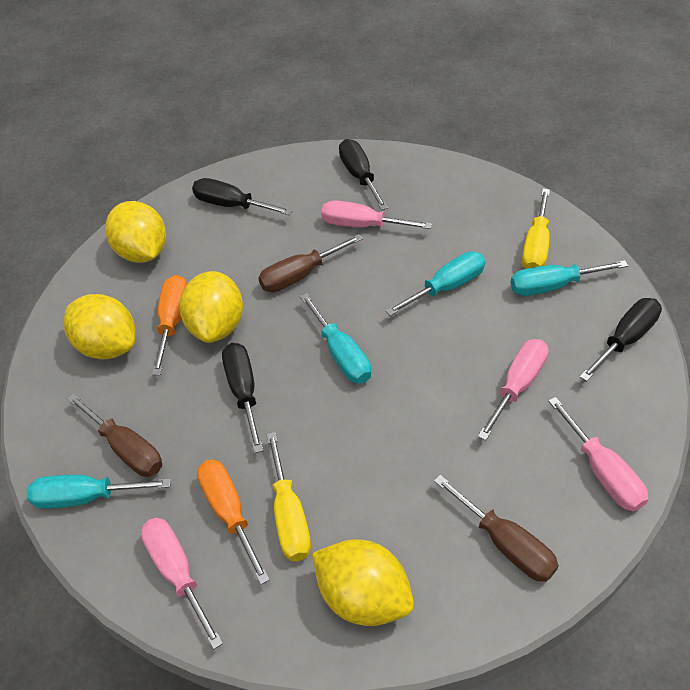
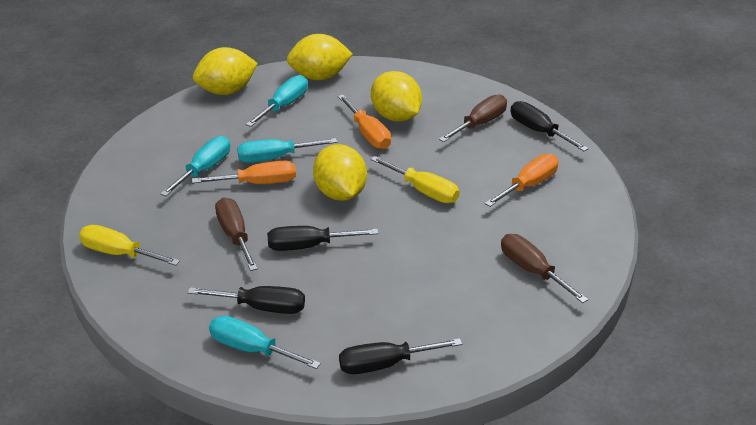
orange screwdriver: 2 -> 3
pink screwdriver: 4 -> 0

